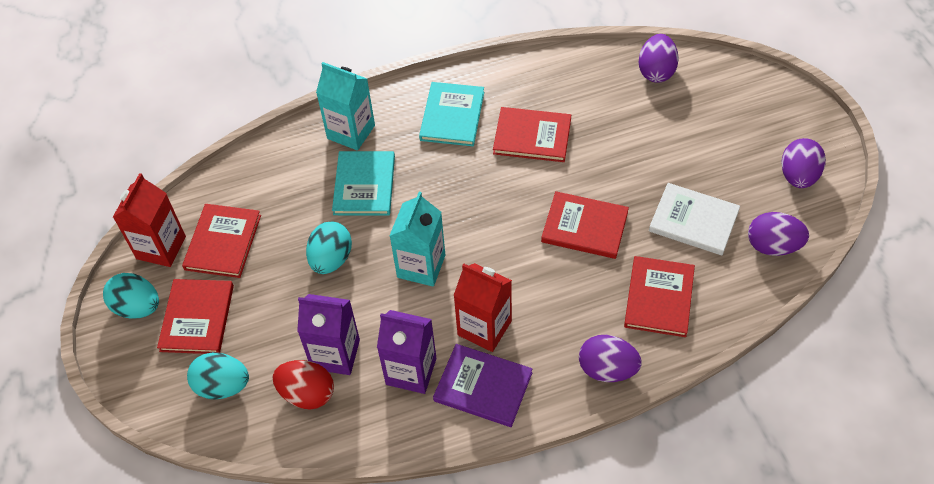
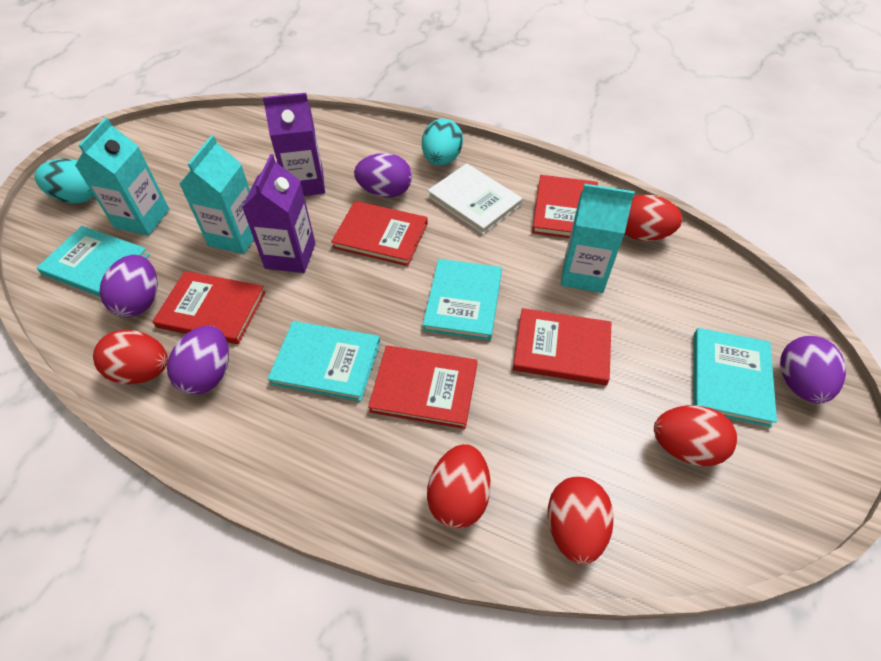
purple book: 1 -> 0
red carton: 2 -> 0
red egg: 1 -> 5
turquoise book: 2 -> 4
turquoise carton: 2 -> 3
turquoise egg: 3 -> 2

